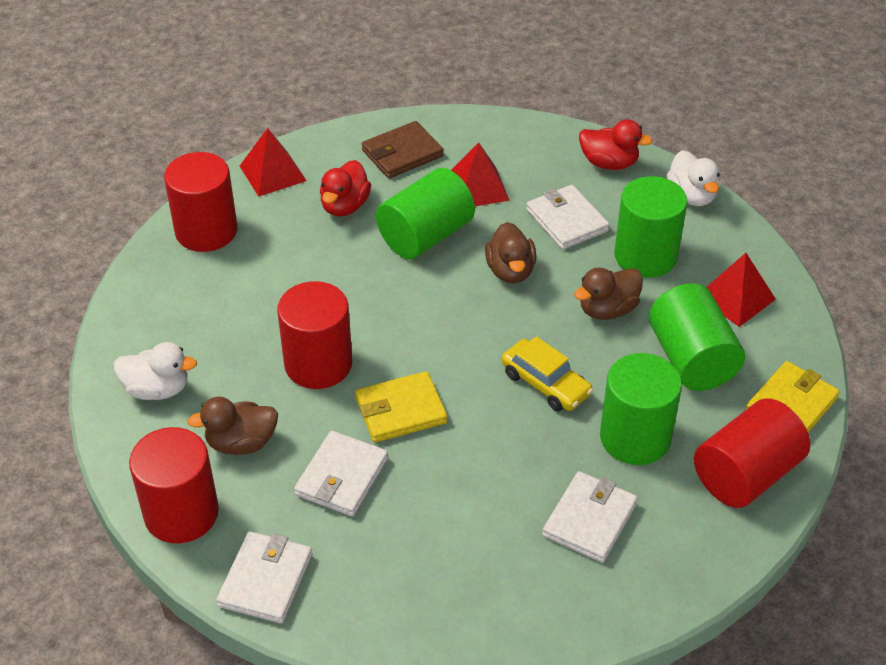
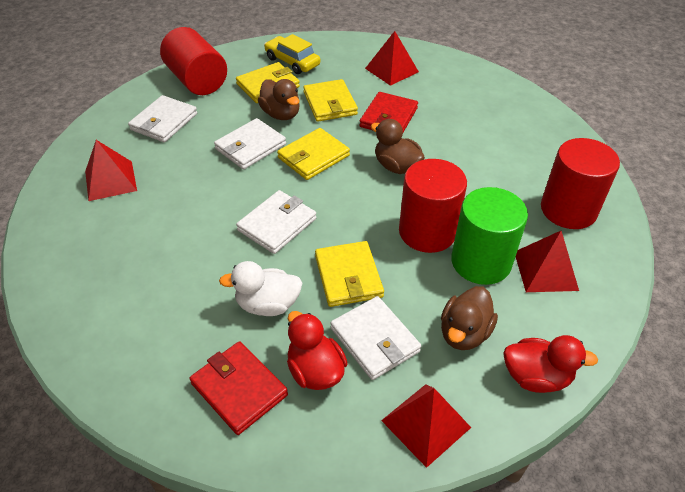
brown wallet: 1 -> 0
green cylinder: 4 -> 1
red cylinder: 4 -> 3
red pyramid: 3 -> 4
red wallet: 0 -> 2
white duck: 2 -> 1
yellow wallet: 2 -> 4

